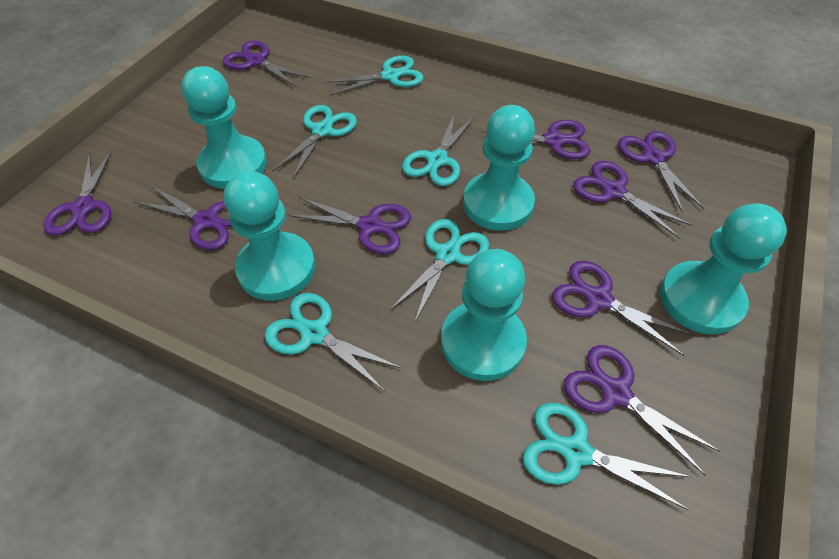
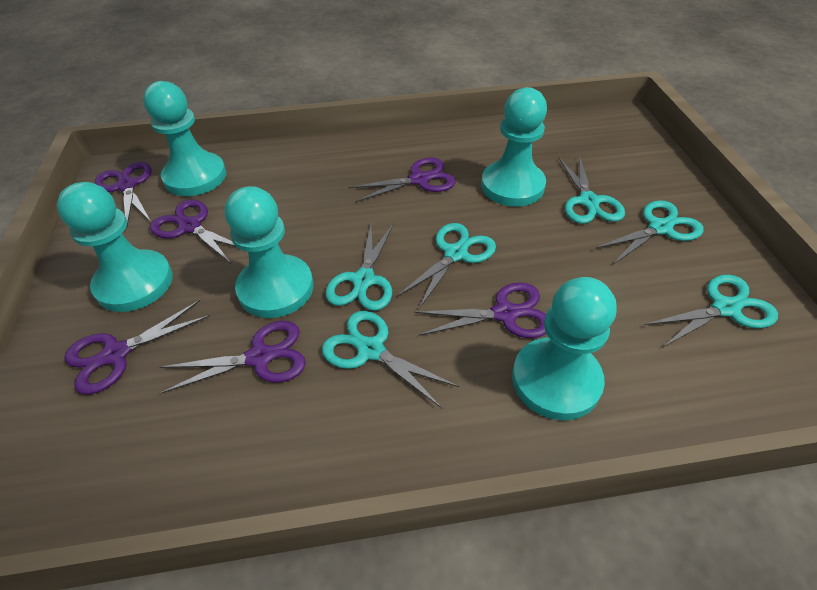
purple scissors: 9 -> 6

